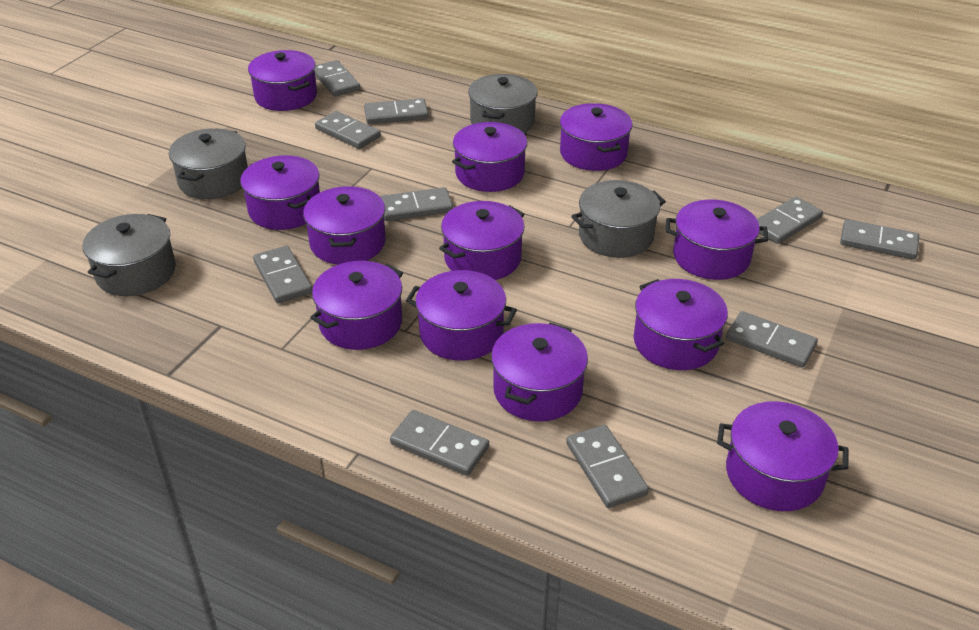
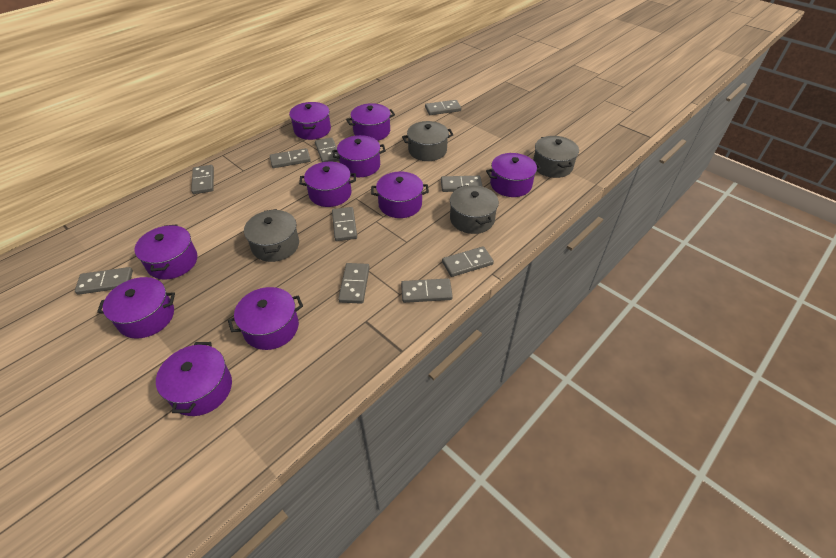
purple pot: 12 -> 10

